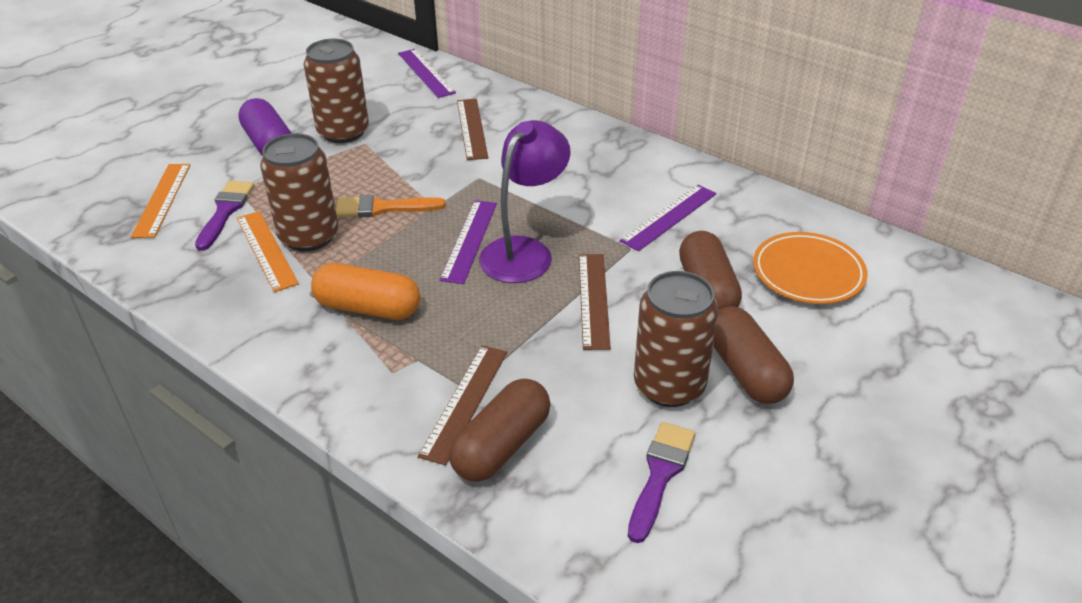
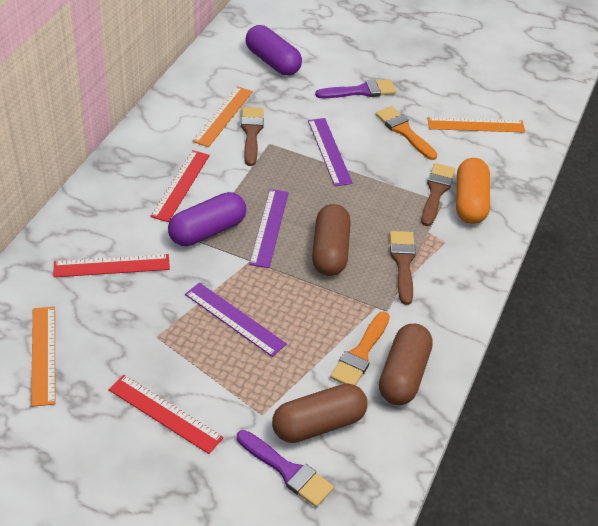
brown brush: 0 -> 3
brown can: 3 -> 0
brown ruler: 3 -> 0
orange brush: 1 -> 2
orange plate: 1 -> 0
orange ruler: 2 -> 3
purple capsule: 1 -> 2
purple lamp: 1 -> 0
red ruler: 0 -> 3

